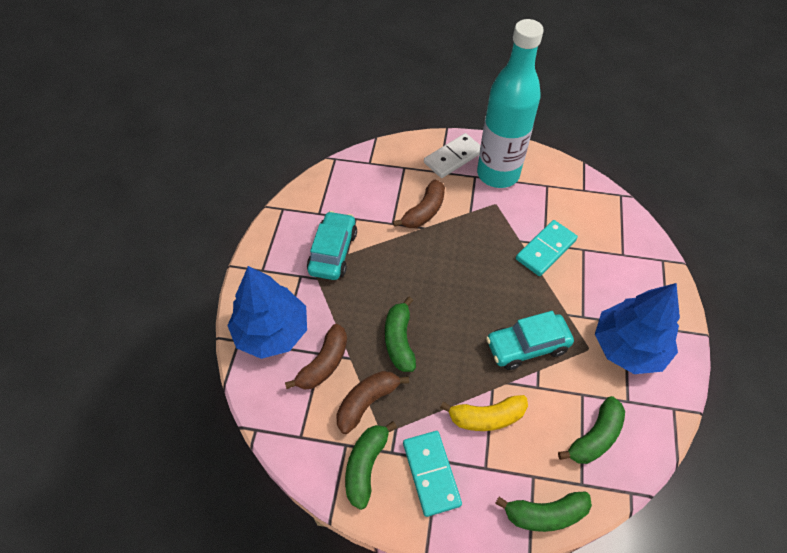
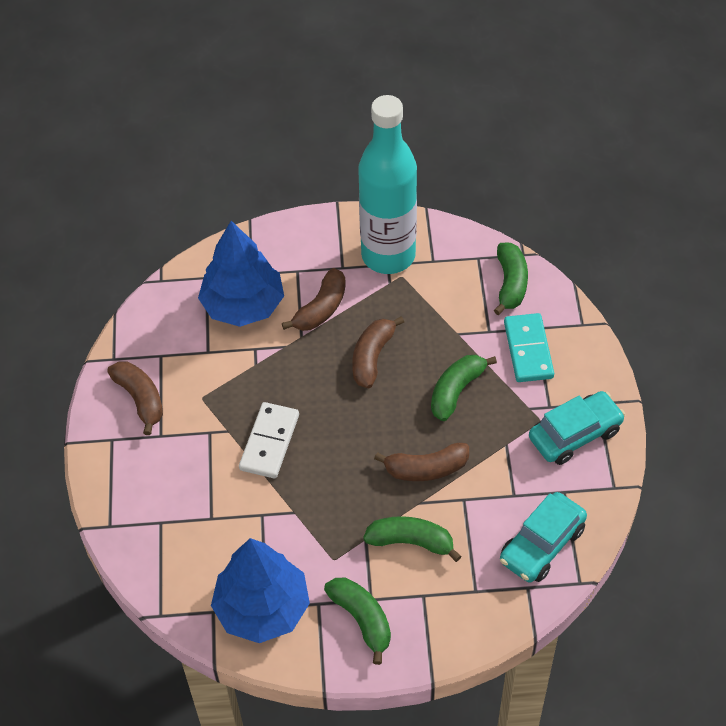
brown banana: 3 -> 4
turquoise domino: 2 -> 1
yellow banana: 1 -> 0

